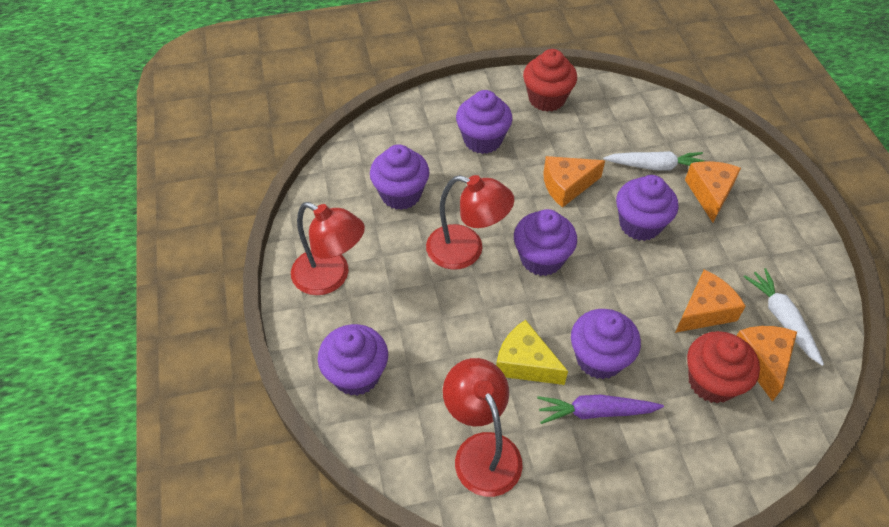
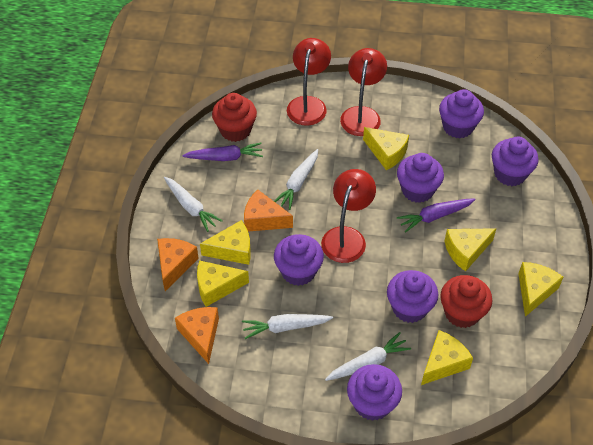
orange cheese: 4 -> 3
purple carrot: 1 -> 2
white carrot: 2 -> 4
yellow cheese: 1 -> 6

